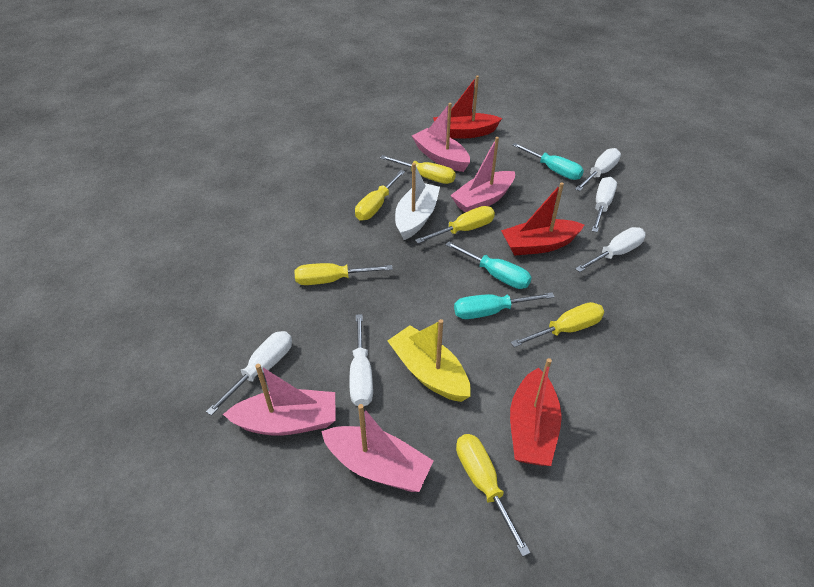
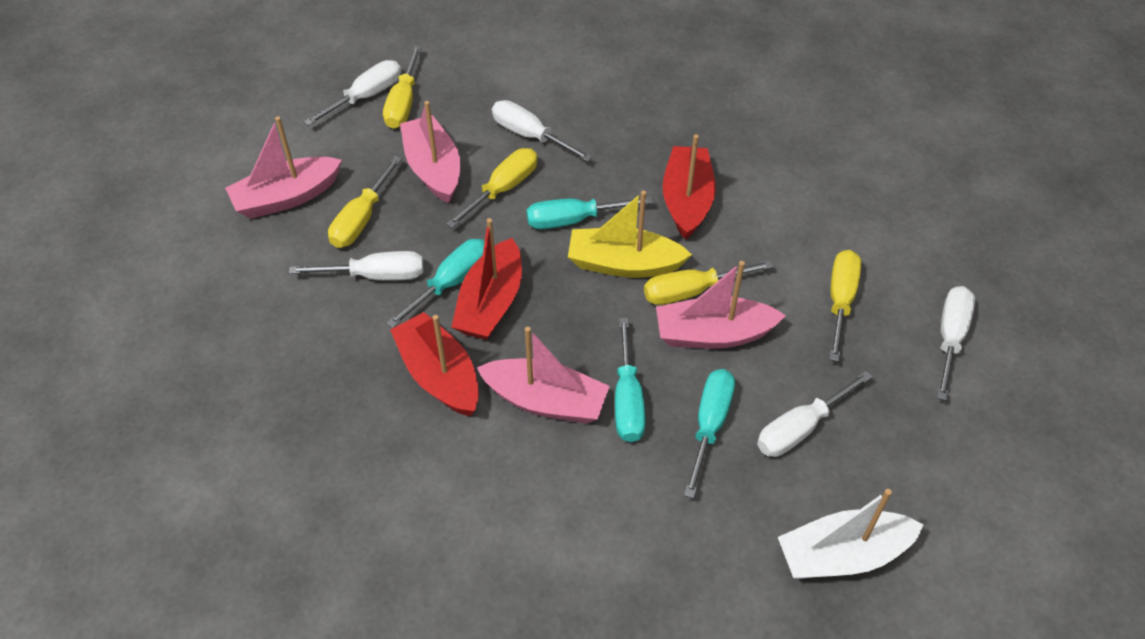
turquoise screwdriver: 3 -> 4
yellow screwdriver: 6 -> 5

